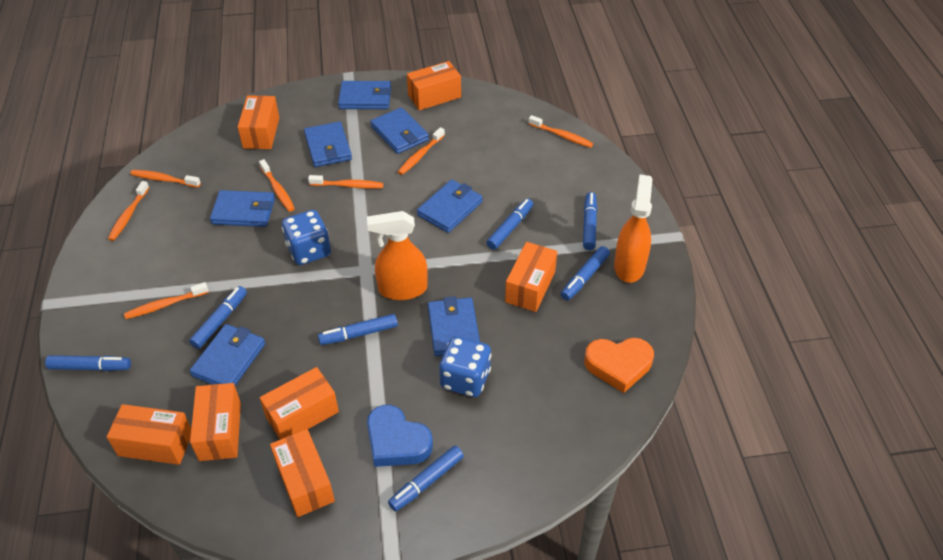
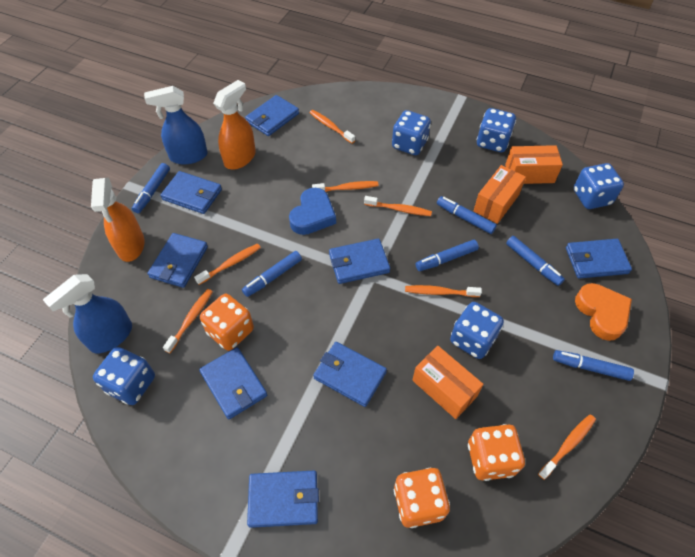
blue dice: 2 -> 5
blue marker: 7 -> 6
blue spray bottle: 0 -> 2
blue wallet: 7 -> 8
orange box: 7 -> 3
orange dice: 0 -> 3

